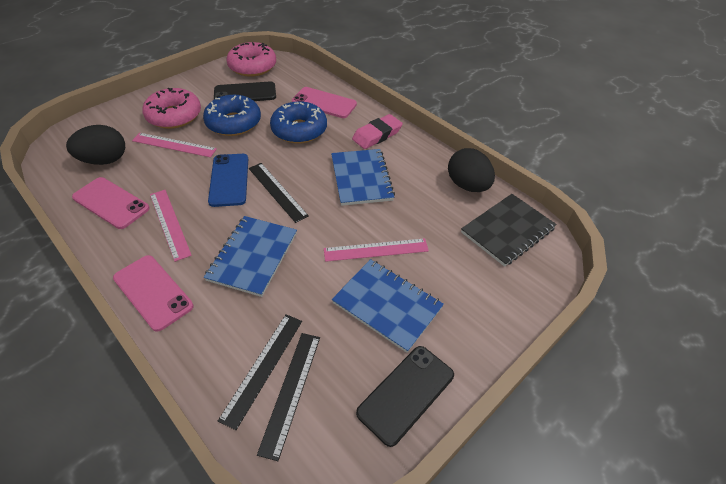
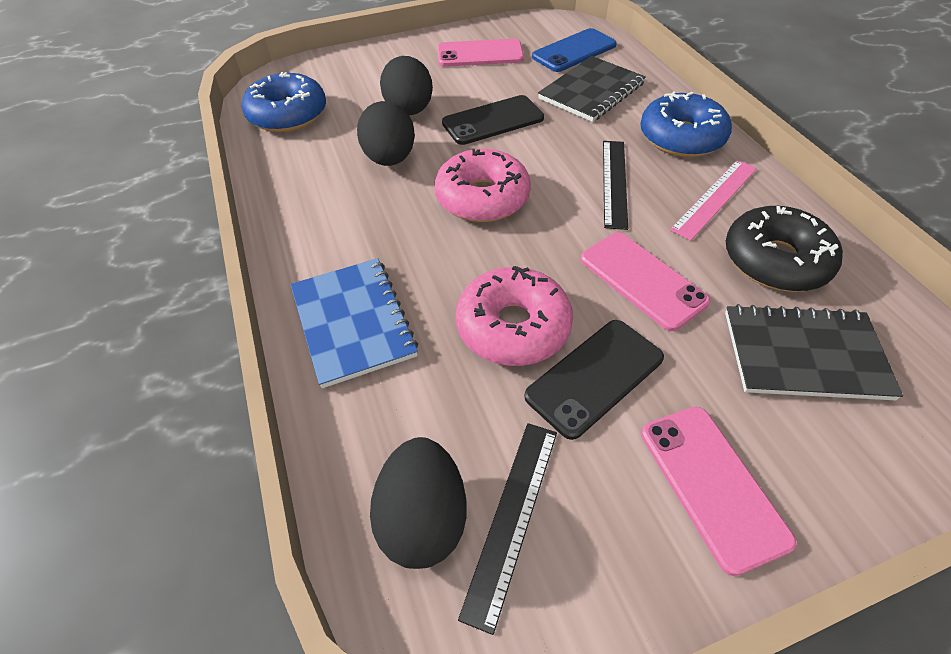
black donut: 0 -> 1
black egg: 2 -> 3
black notebook: 1 -> 2
black ruler: 3 -> 2
blue notebook: 3 -> 1
pink eraser: 1 -> 0
pink ruler: 3 -> 1

